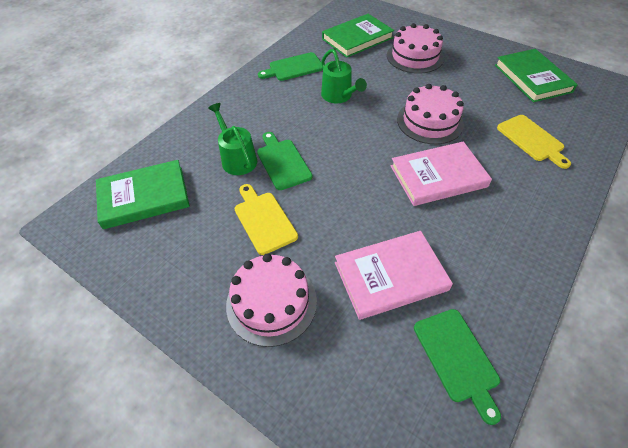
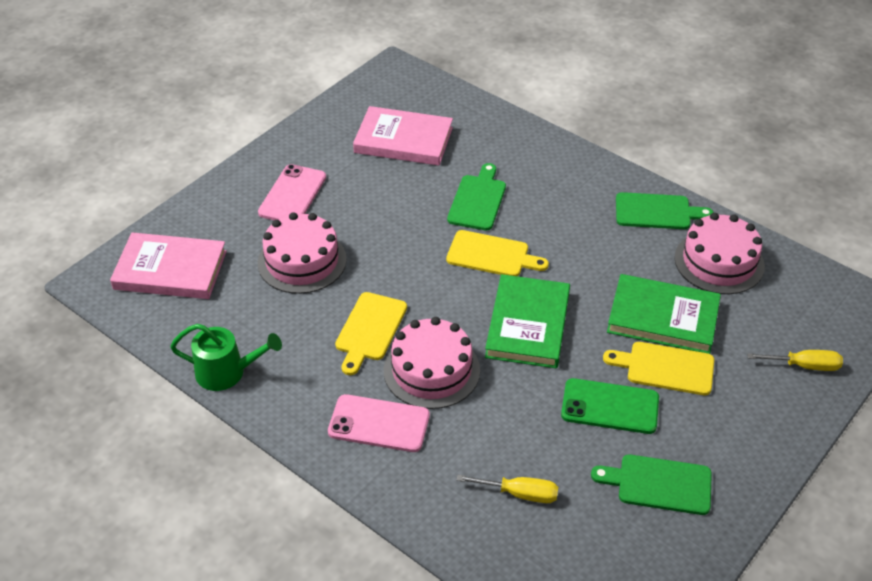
green book: 3 -> 2
green phone: 0 -> 1
green watering can: 2 -> 1
pink phone: 0 -> 2
yellow cutting board: 2 -> 3
yellow screwdriver: 0 -> 2

